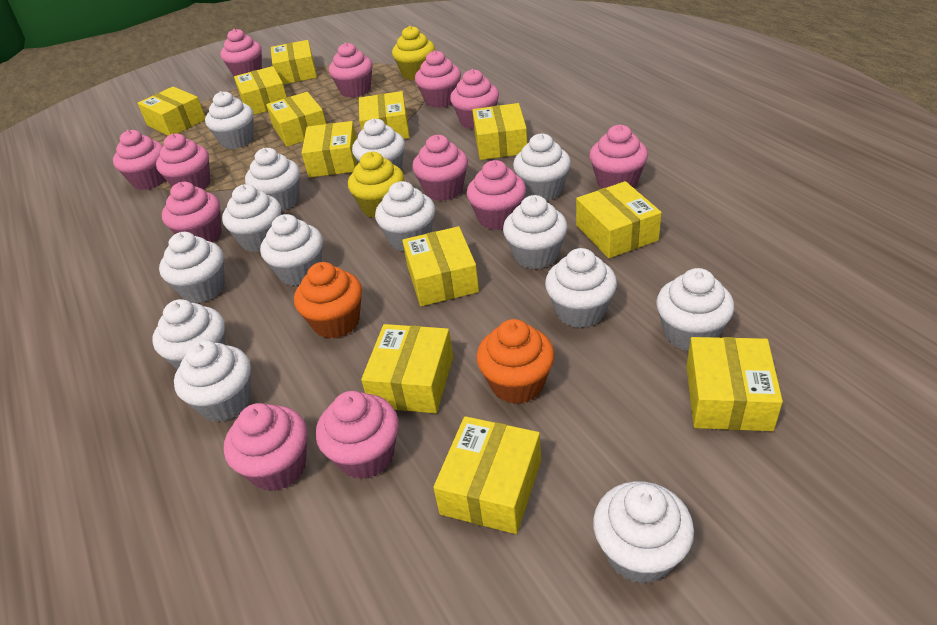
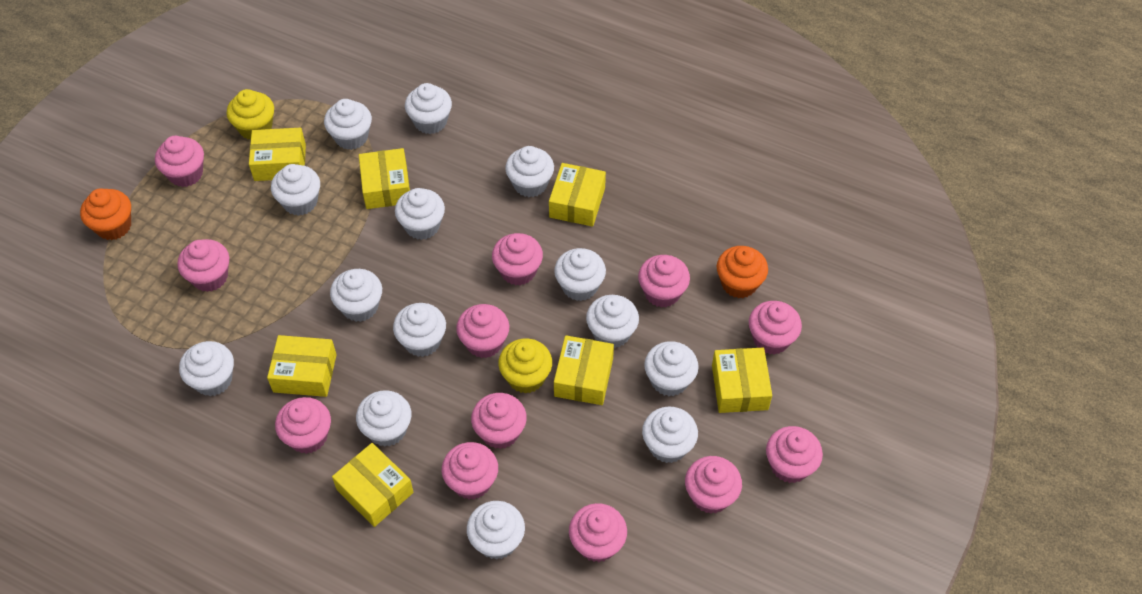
yellow box: 12 -> 7

